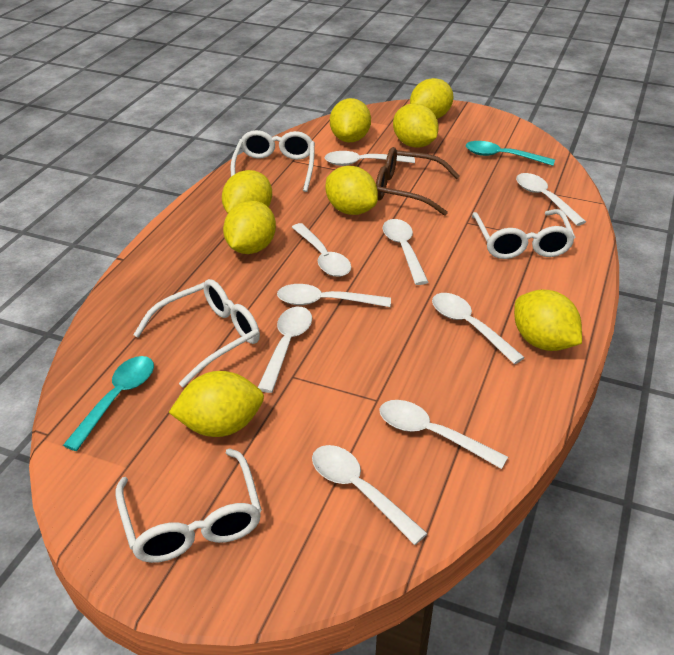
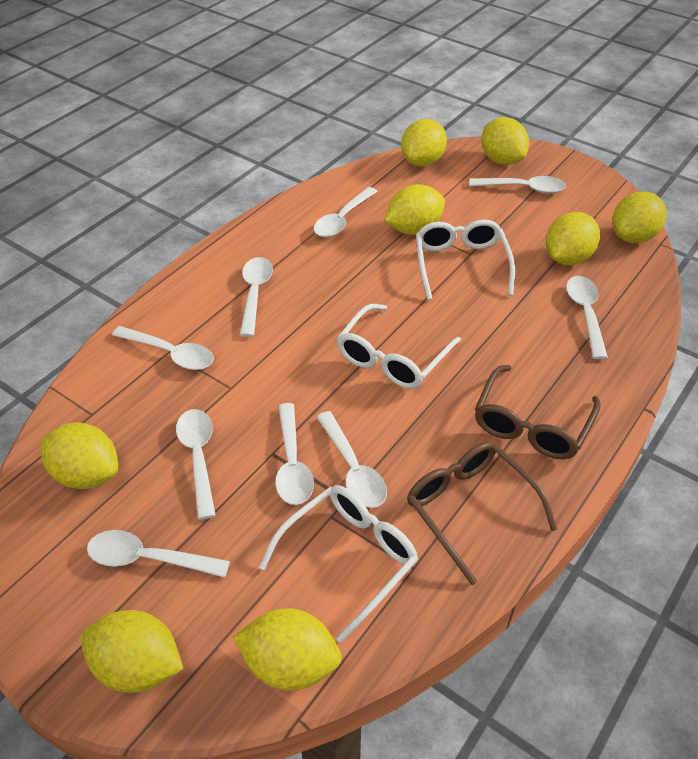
brown glasses: 1 -> 2
turquoise spoon: 2 -> 0
white glasses: 4 -> 3

